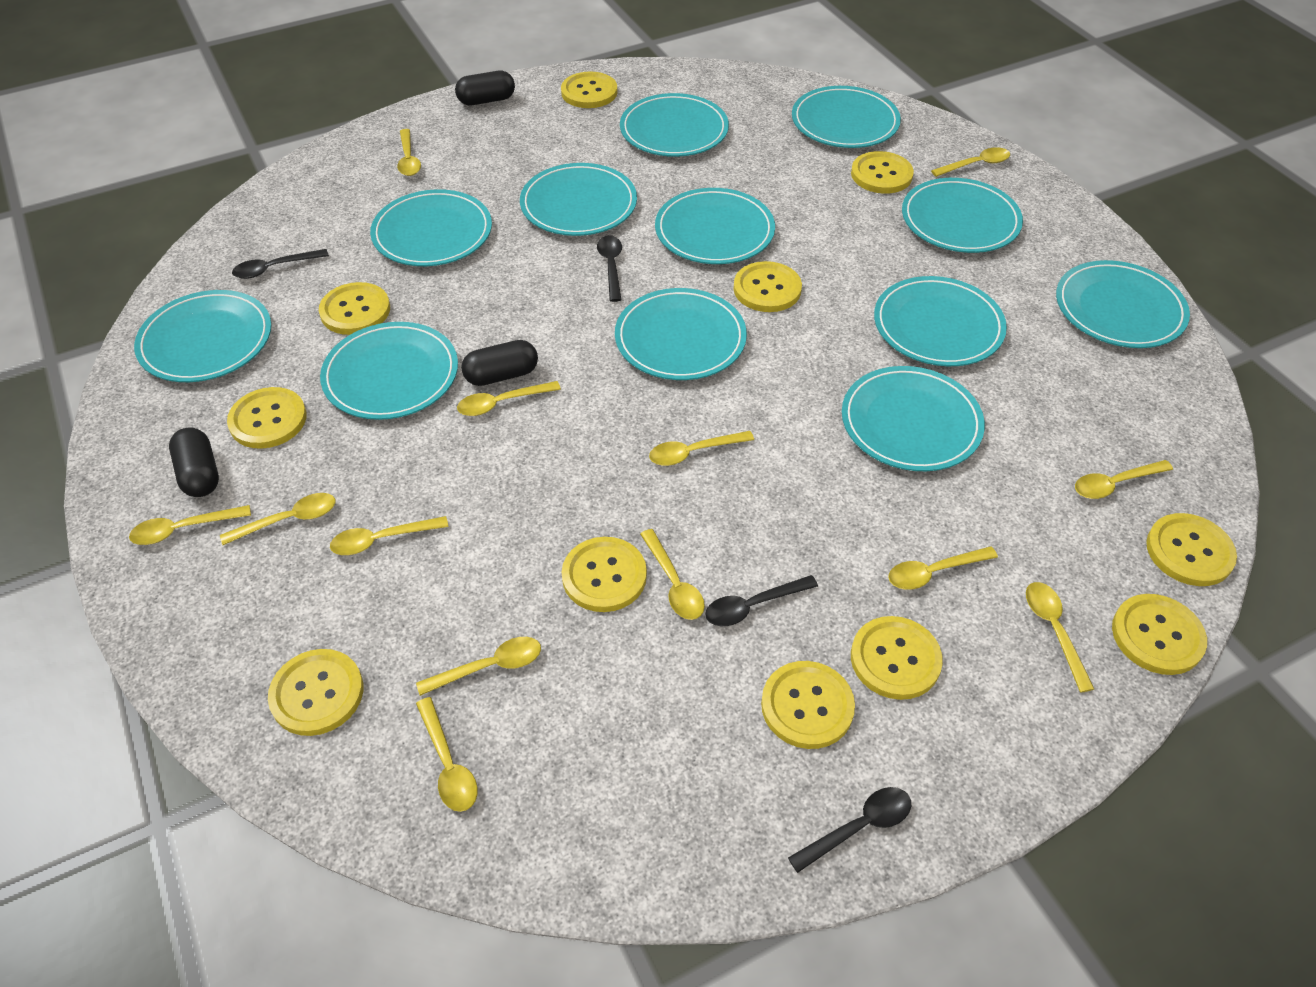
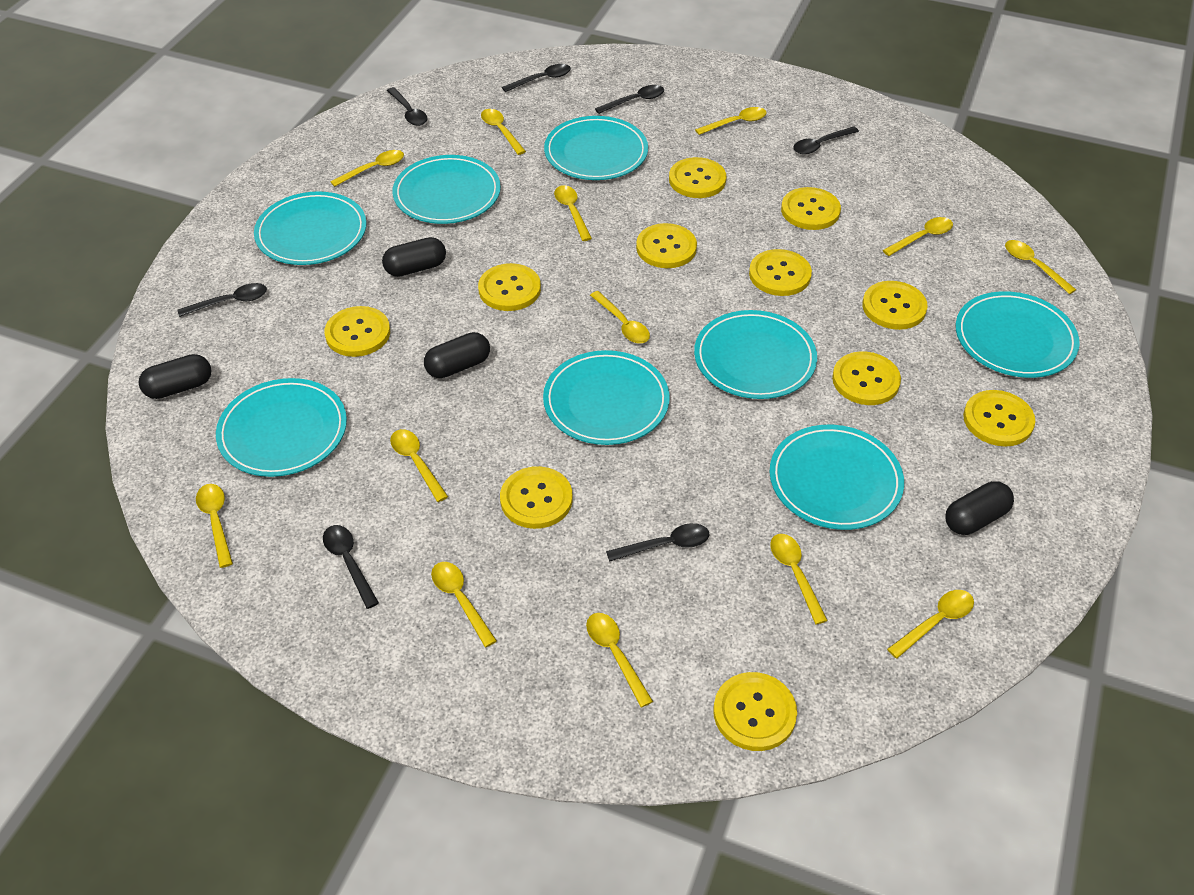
black capsule: 3 -> 4
black spoon: 4 -> 7
turquoise plate: 12 -> 8

